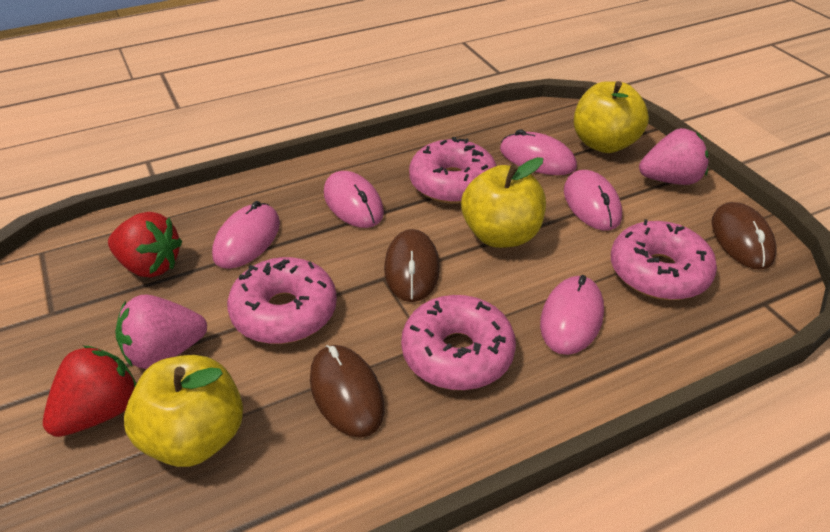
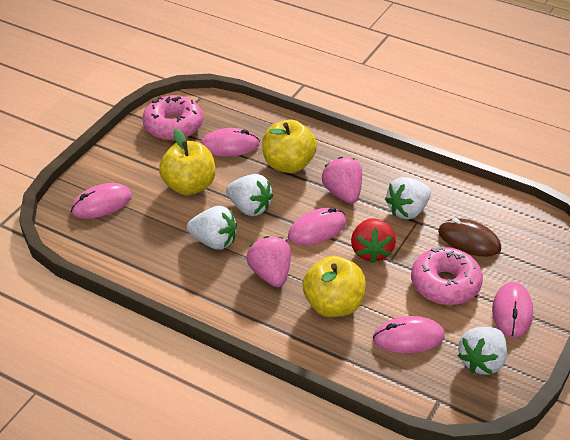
brown mouse: 3 -> 1
pink donut: 4 -> 2
red strawberry: 2 -> 1
white strawberry: 0 -> 4

